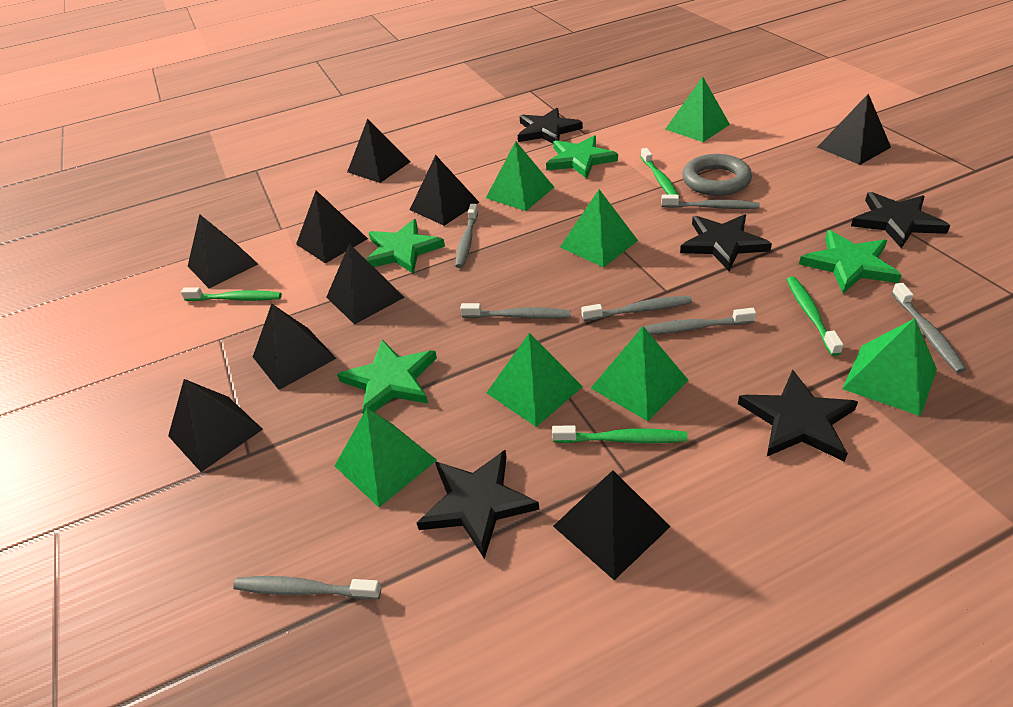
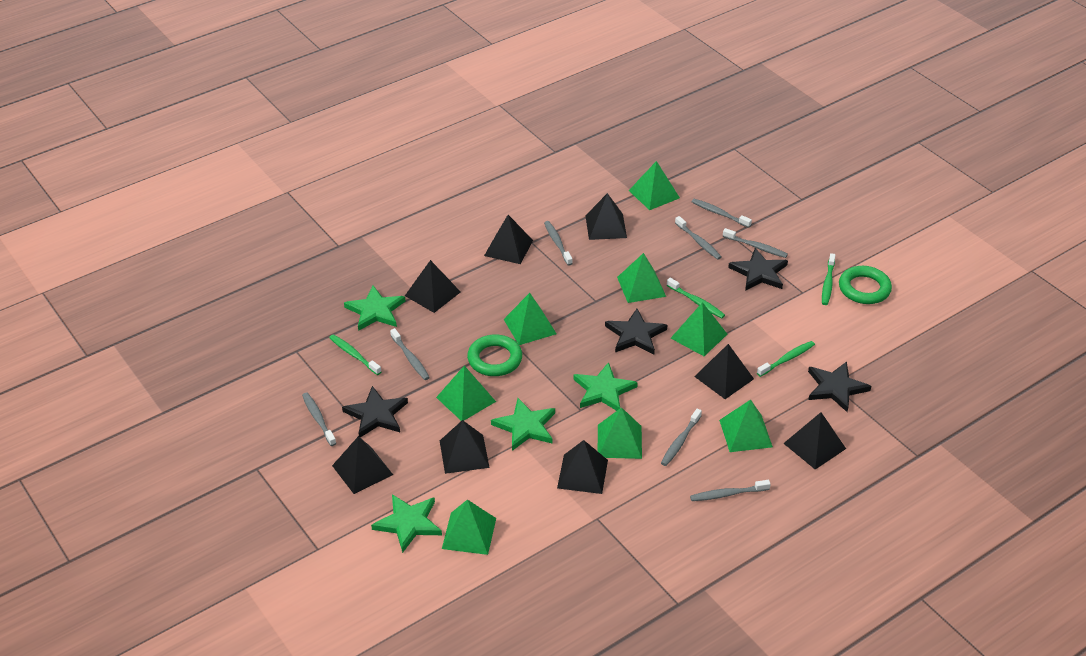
black pyramid: 9 -> 8
black star: 5 -> 4
green pyramid: 7 -> 8
green ring: 0 -> 2
grey ring: 1 -> 0
grey toothbrush: 7 -> 8

